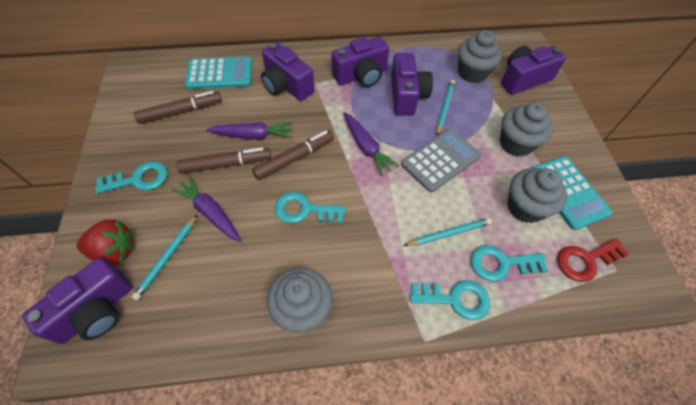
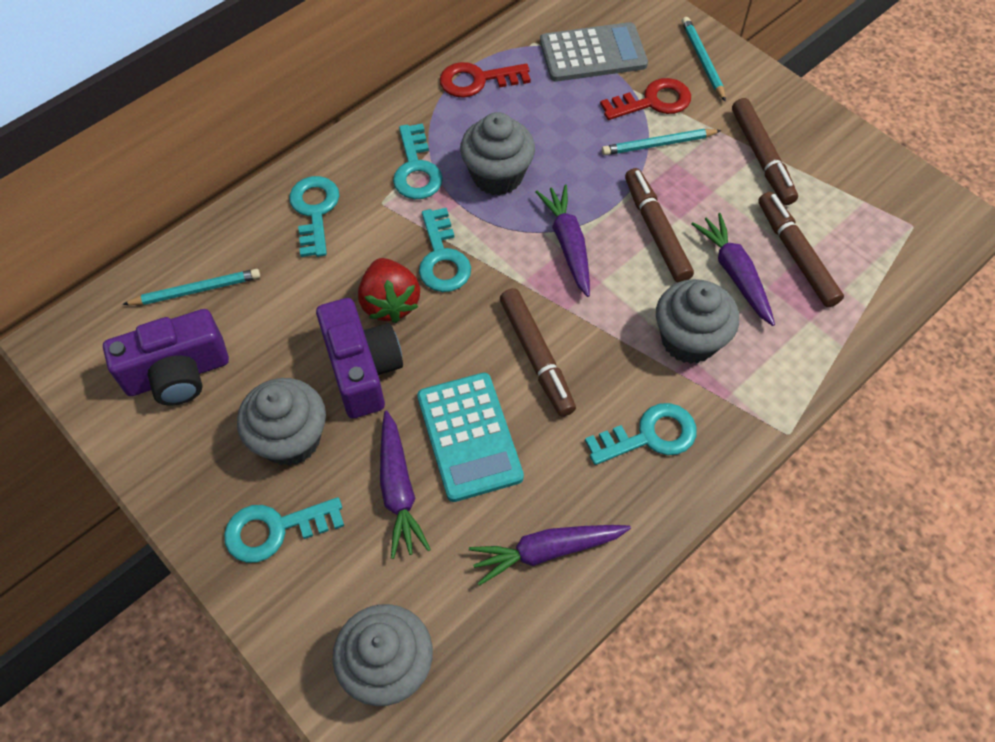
brown marker: 3 -> 4
purple camera: 5 -> 2
purple carrot: 3 -> 4
red key: 1 -> 2
turquoise calculator: 2 -> 1
turquoise key: 4 -> 5

